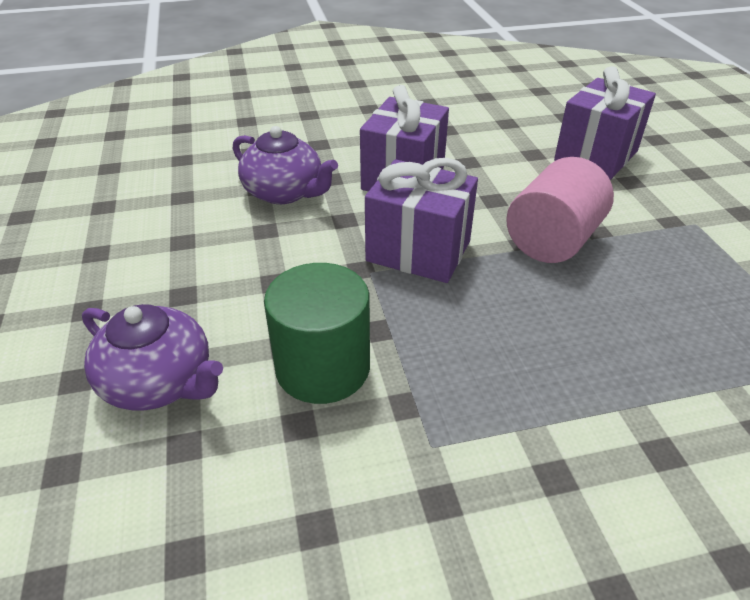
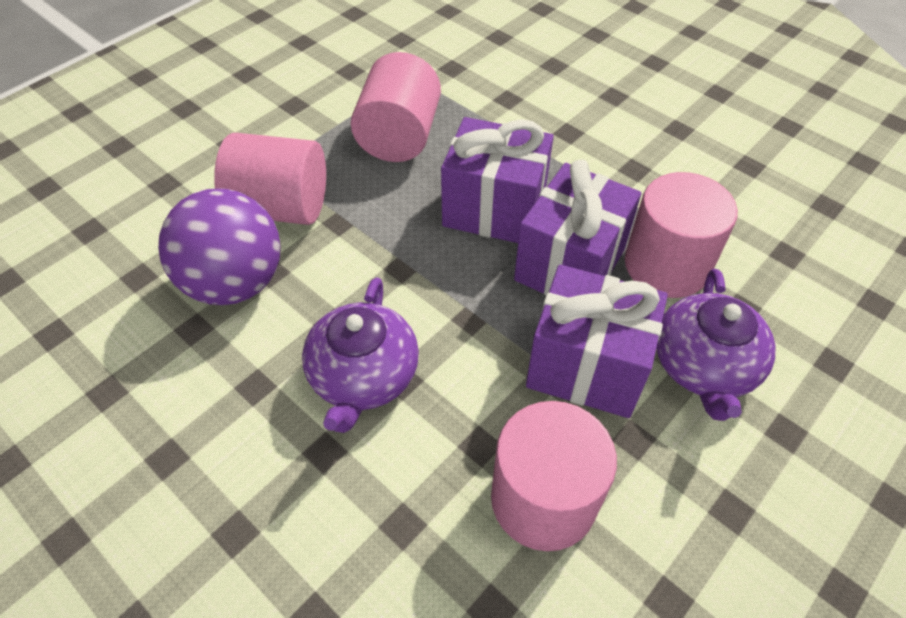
green cylinder: 1 -> 0
pink cylinder: 1 -> 4
purple ball: 0 -> 1

